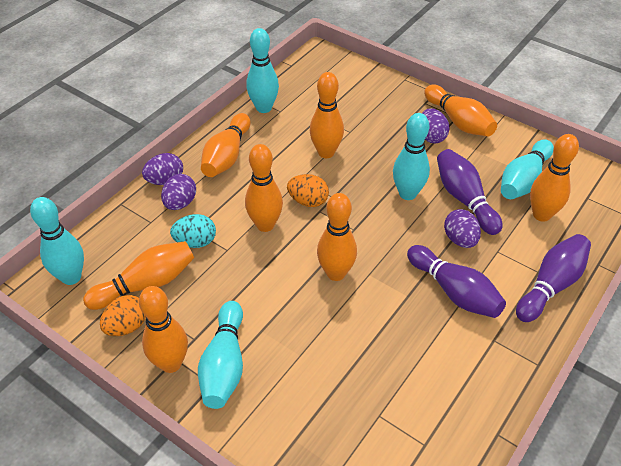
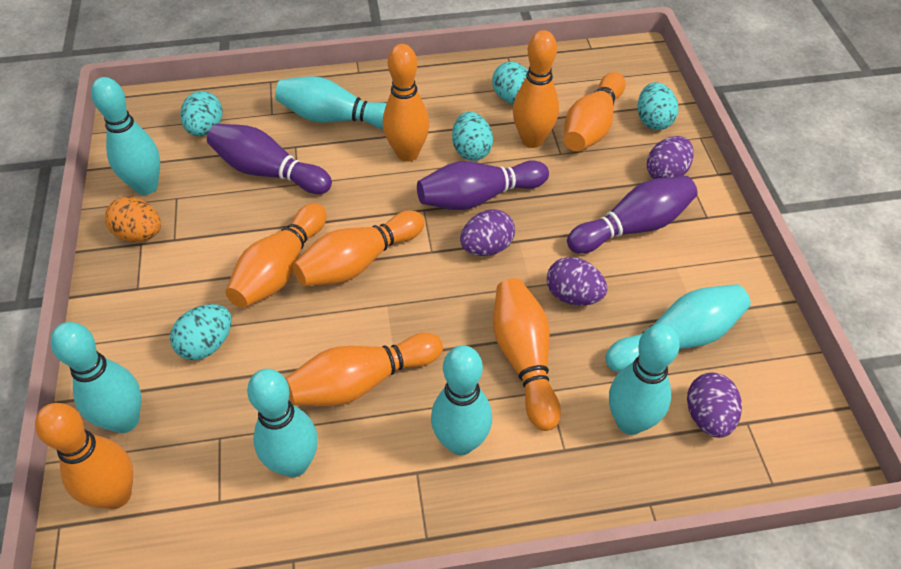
orange egg: 2 -> 1
turquoise bowling pin: 5 -> 7
turquoise egg: 1 -> 5

